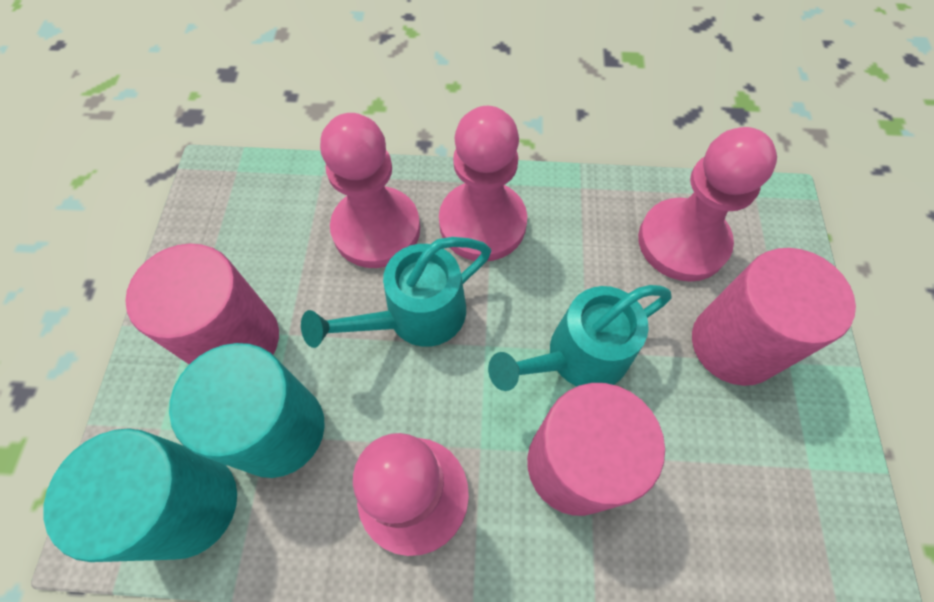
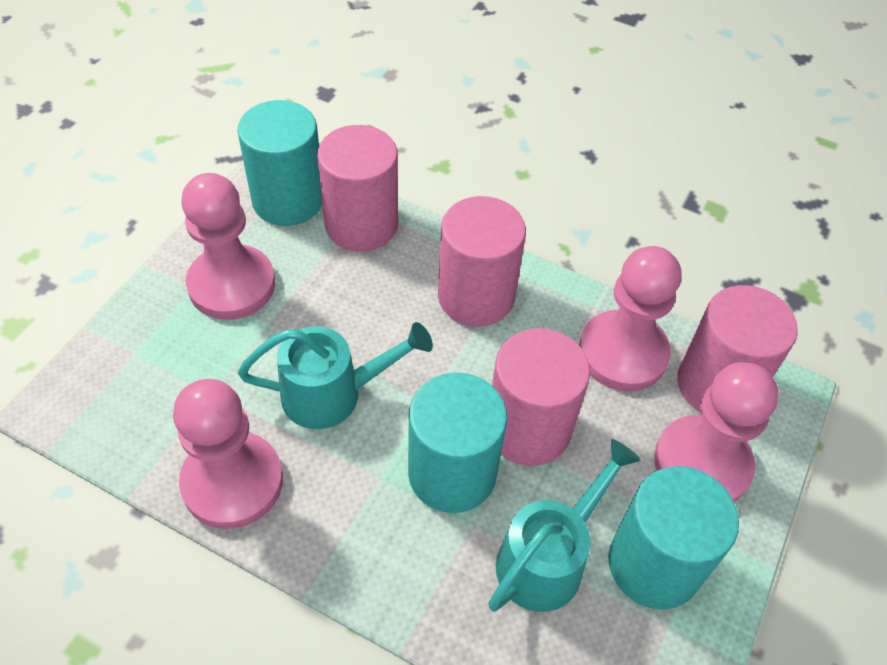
pink cylinder: 3 -> 4
turquoise cylinder: 2 -> 3

